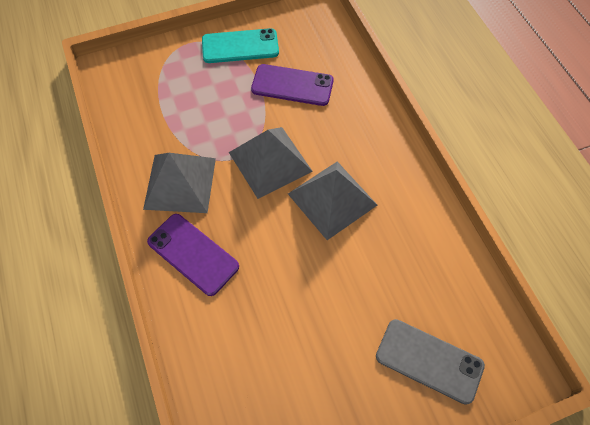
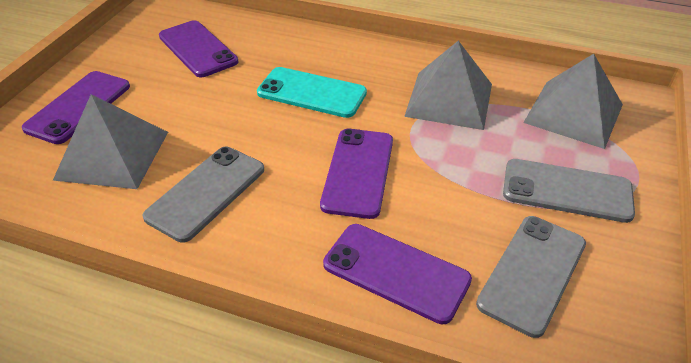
grey phone: 1 -> 3
purple phone: 2 -> 4

